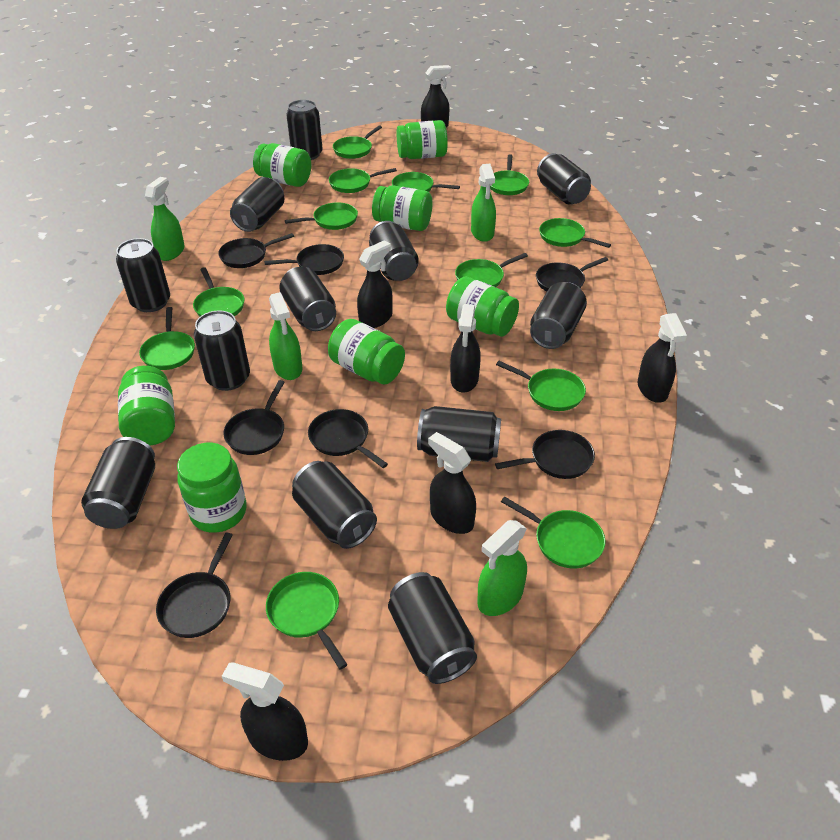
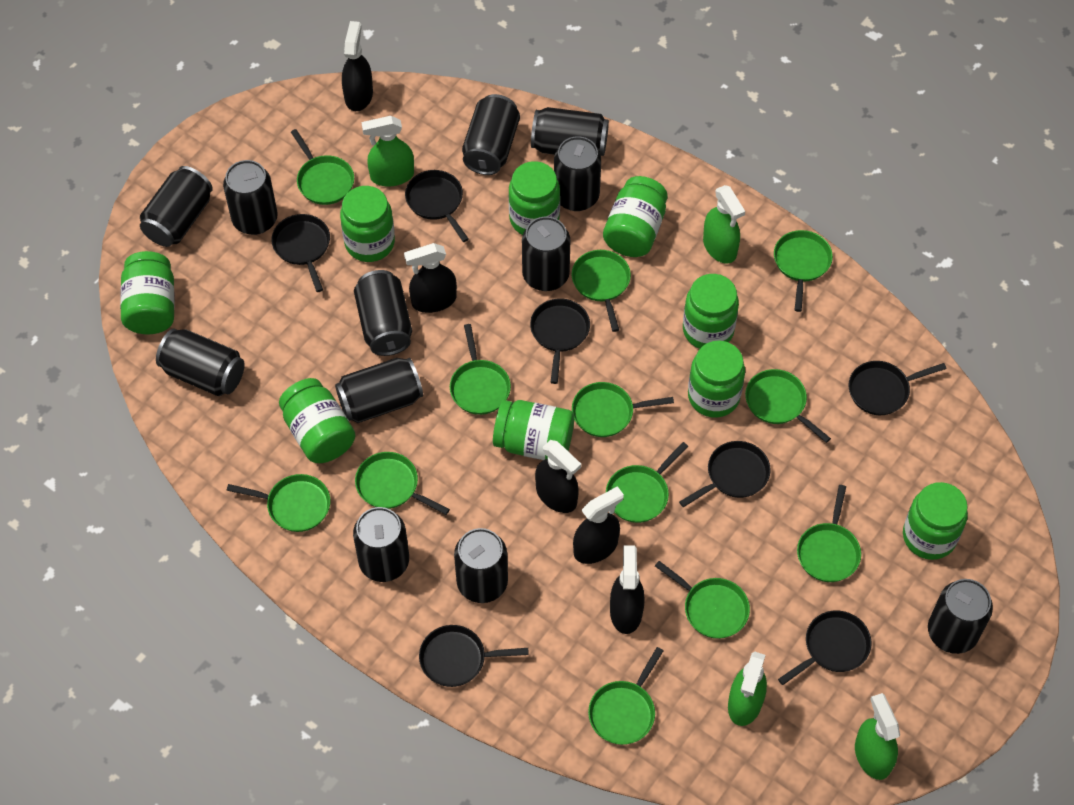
black spray bottle: 6 -> 5
green jar: 7 -> 9

